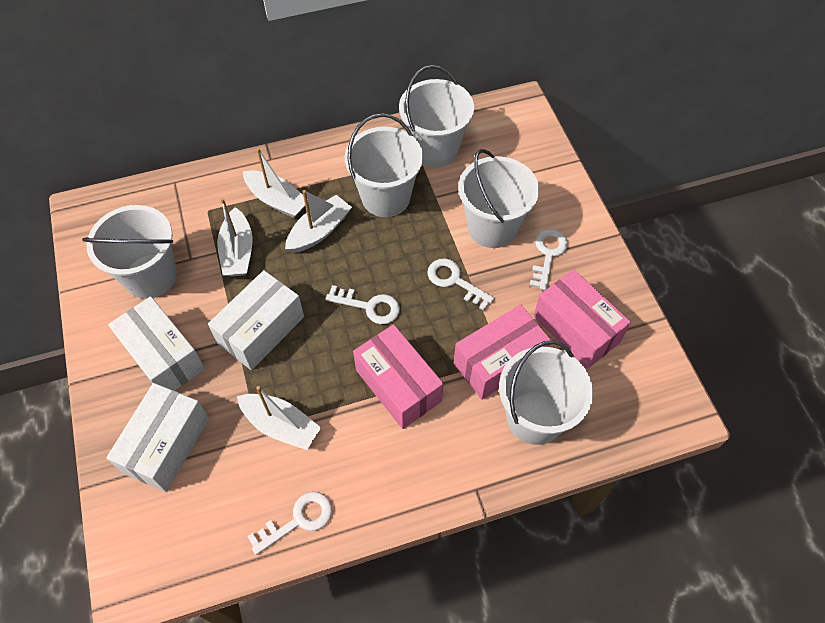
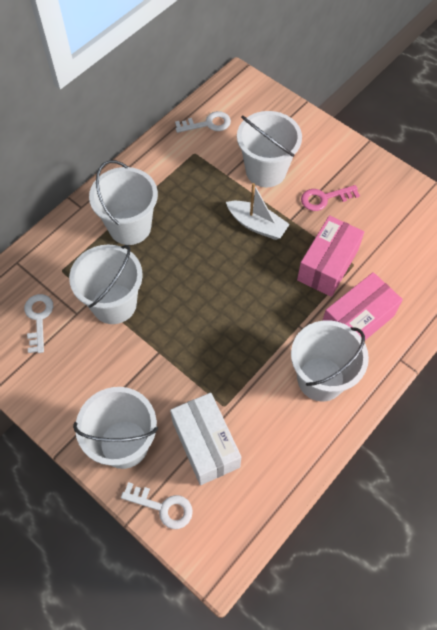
pink box: 3 -> 2
pink key: 0 -> 1
white boat: 4 -> 1
white box: 3 -> 1
white key: 4 -> 3

